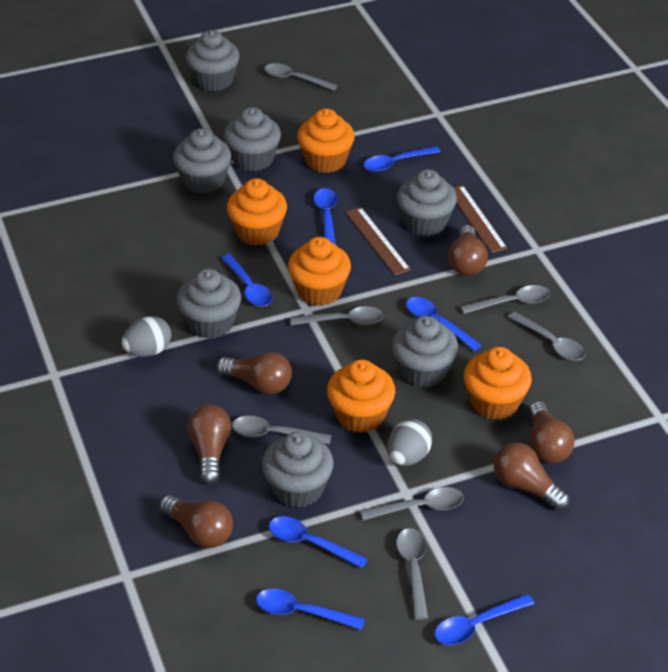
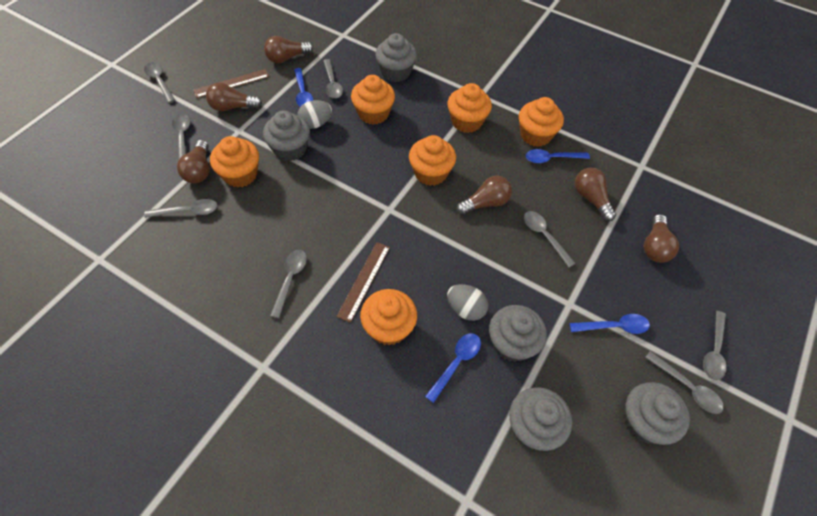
blue spoon: 7 -> 4
grey cupcake: 7 -> 5
grey spoon: 7 -> 8
orange cupcake: 5 -> 6

